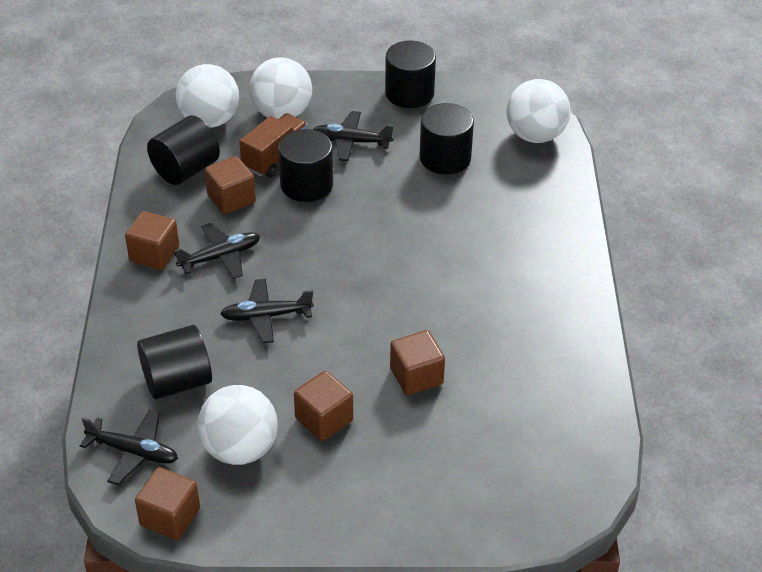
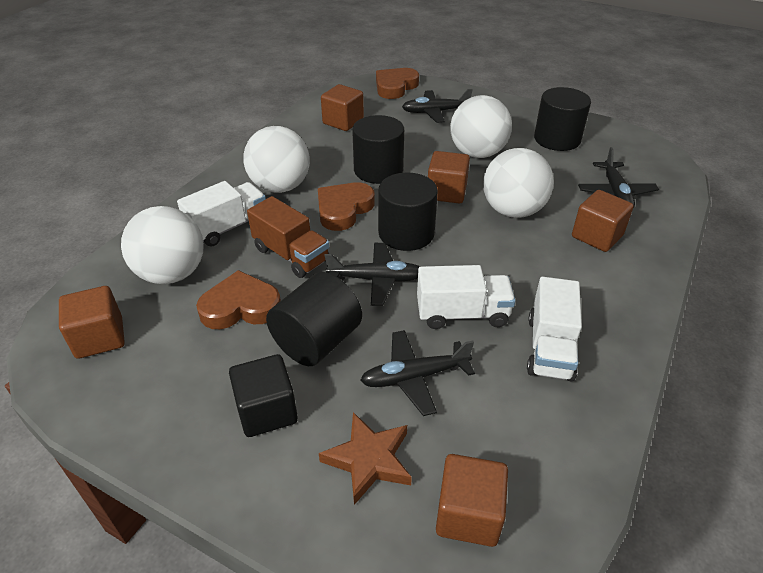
black cube: 0 -> 1
black cylinder: 5 -> 4
brown heart: 0 -> 3
brown star: 0 -> 1
white truck: 0 -> 3

